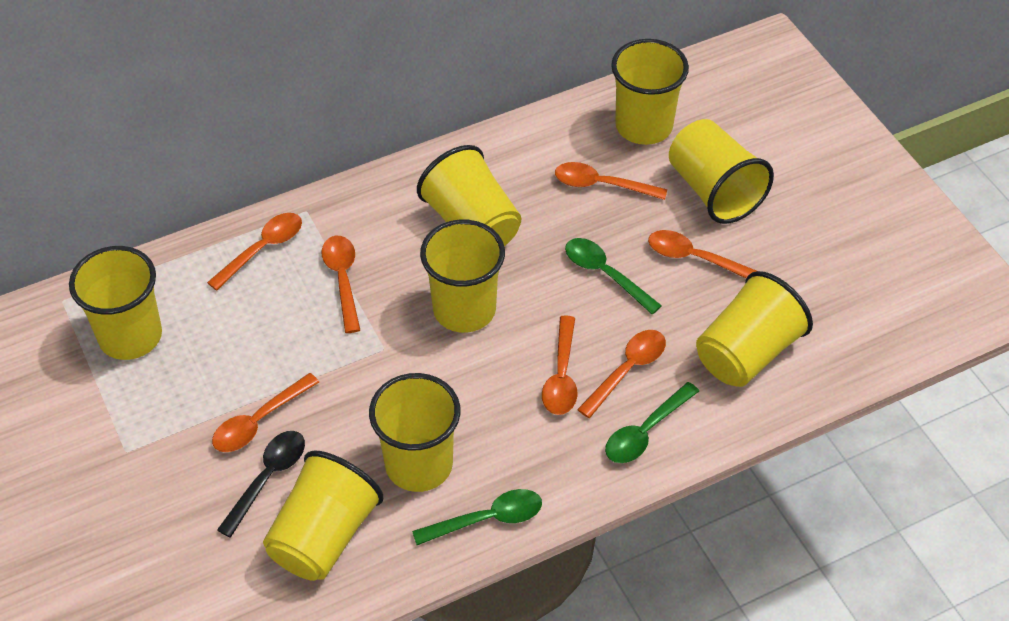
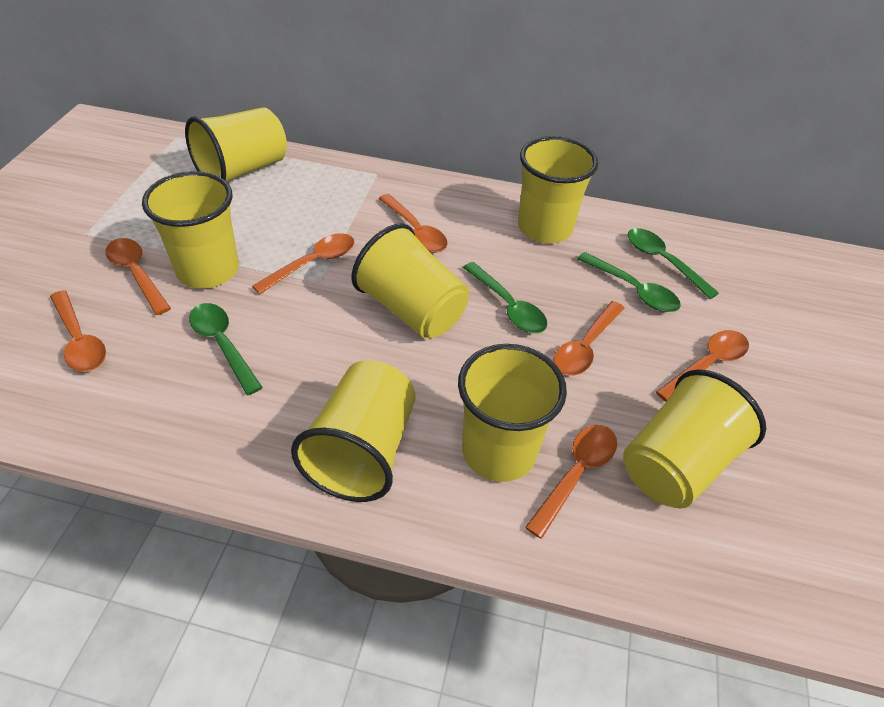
black spoon: 1 -> 0
green spoon: 3 -> 4
yellow cup: 8 -> 7

